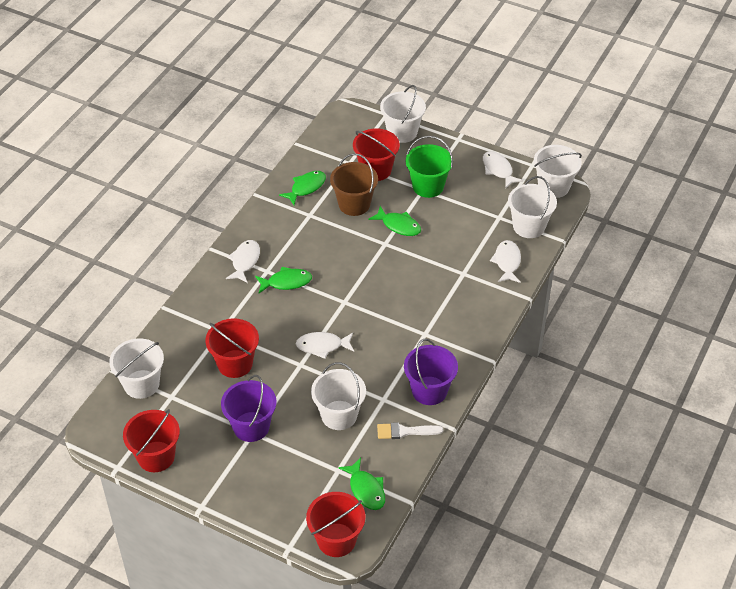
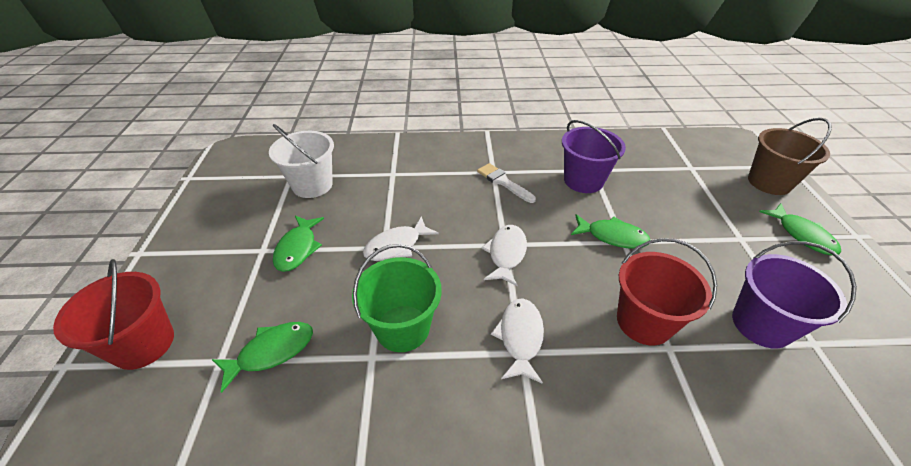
red bucket: 4 -> 2
white bucket: 5 -> 1
white fish: 4 -> 3

